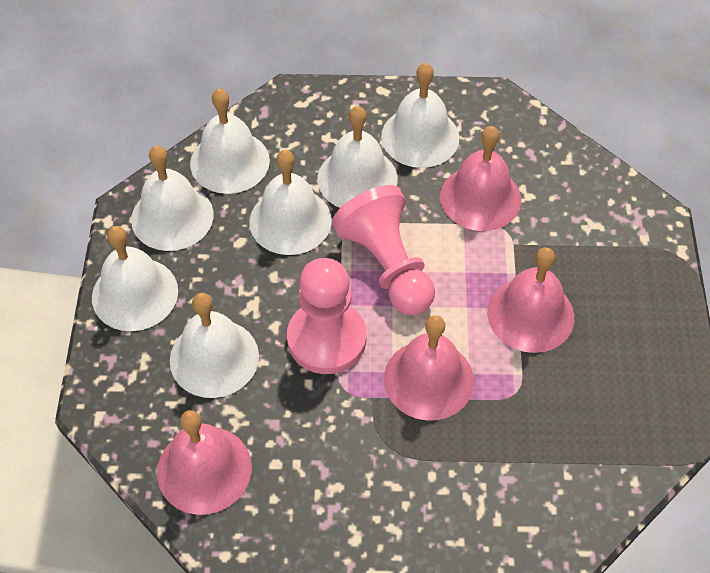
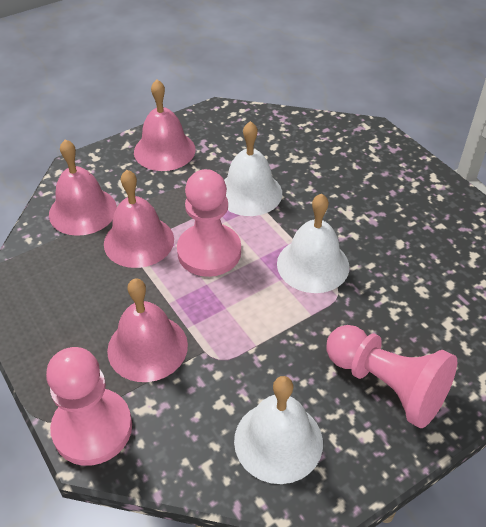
pink pawn: 2 -> 3
white bell: 7 -> 3

